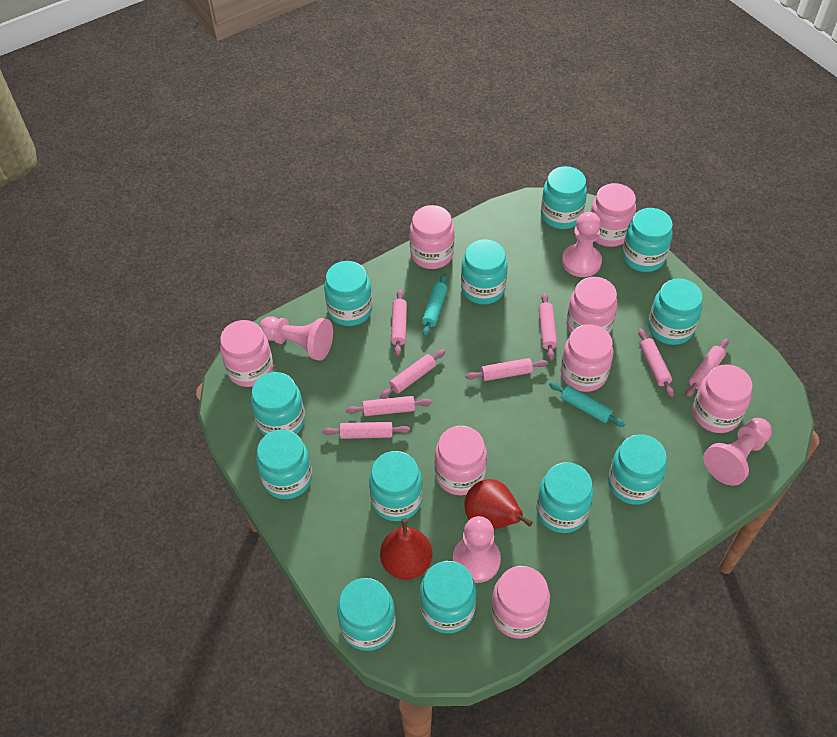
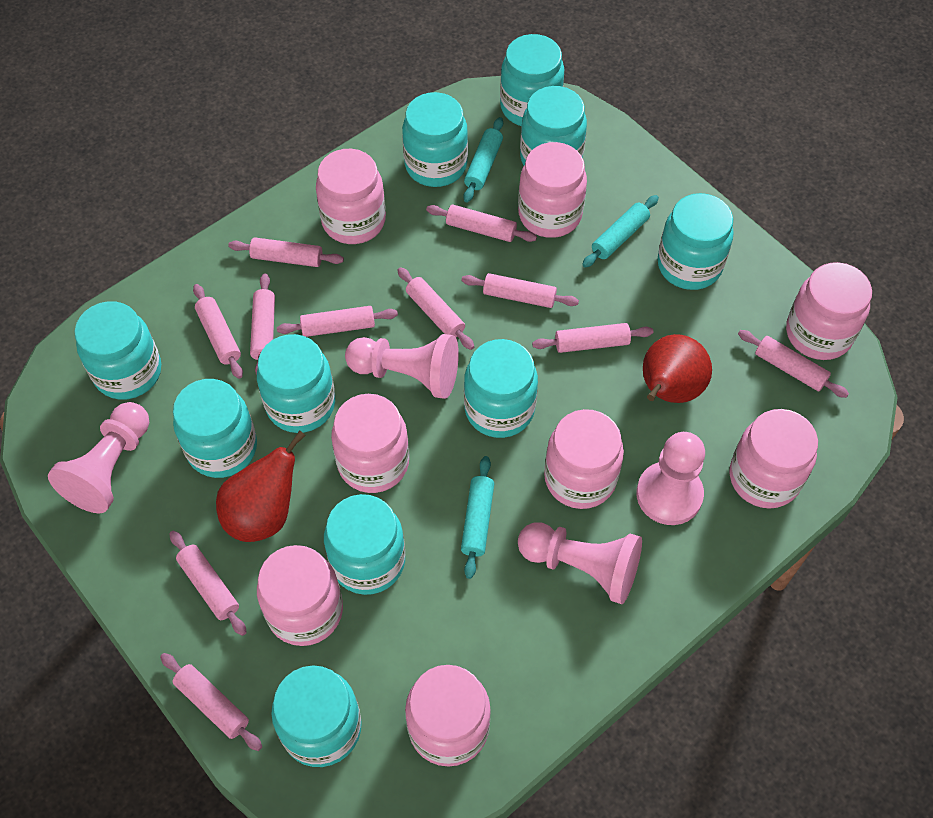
pink rolling pin: 8 -> 11
turquoise jar: 12 -> 10
turquoise rolling pin: 2 -> 3

